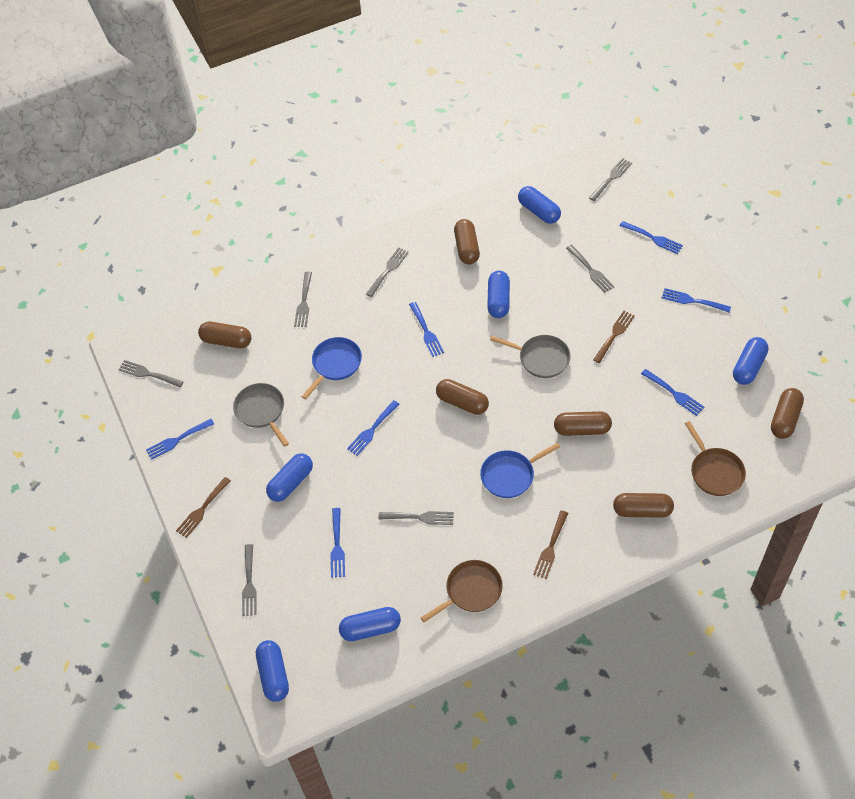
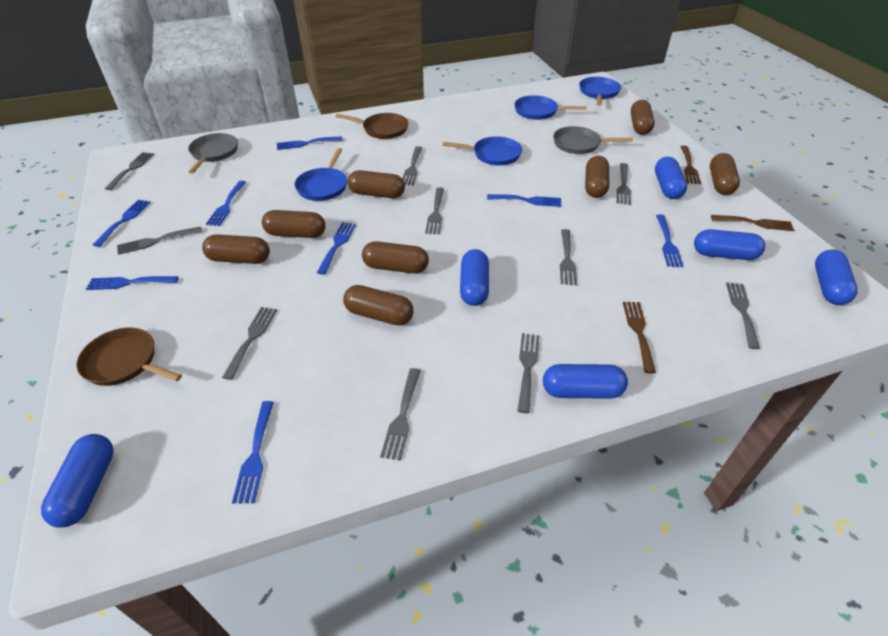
blue fork: 7 -> 8
blue pan: 2 -> 4
brown capsule: 6 -> 8
grey fork: 7 -> 10

